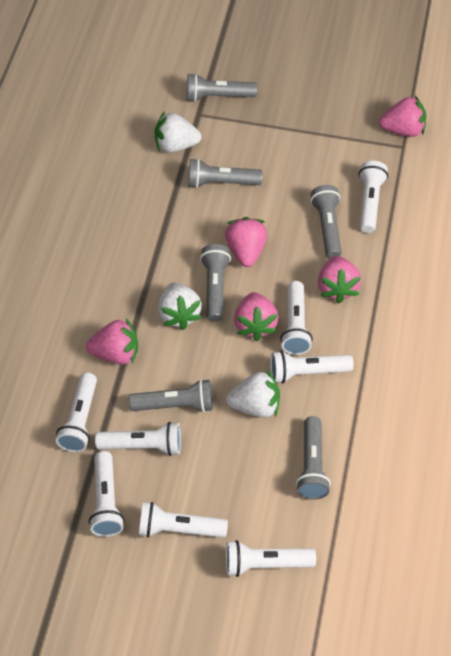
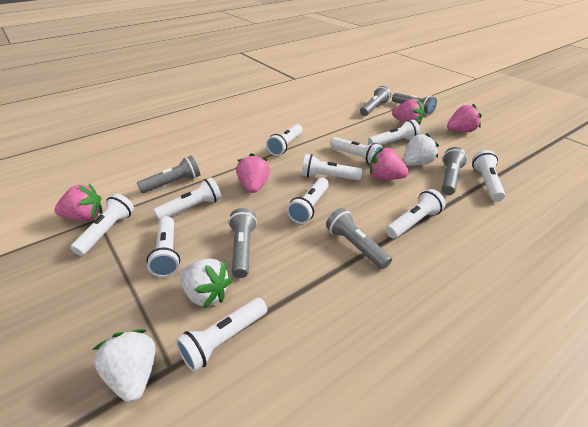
white flashlight: 8 -> 11

